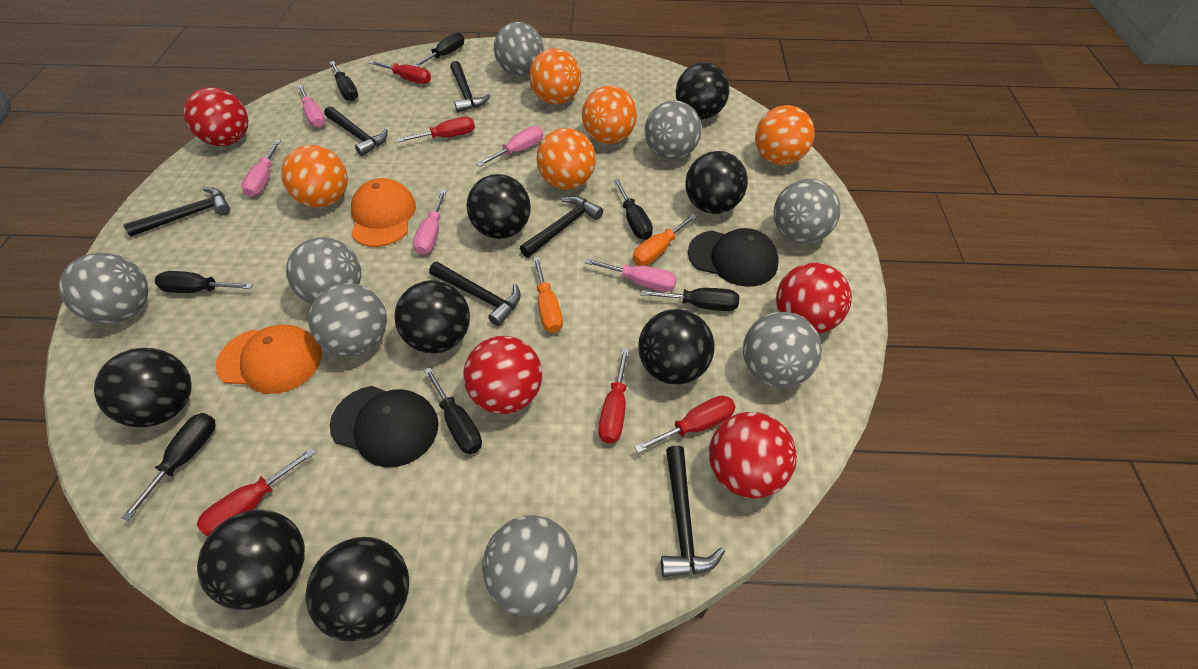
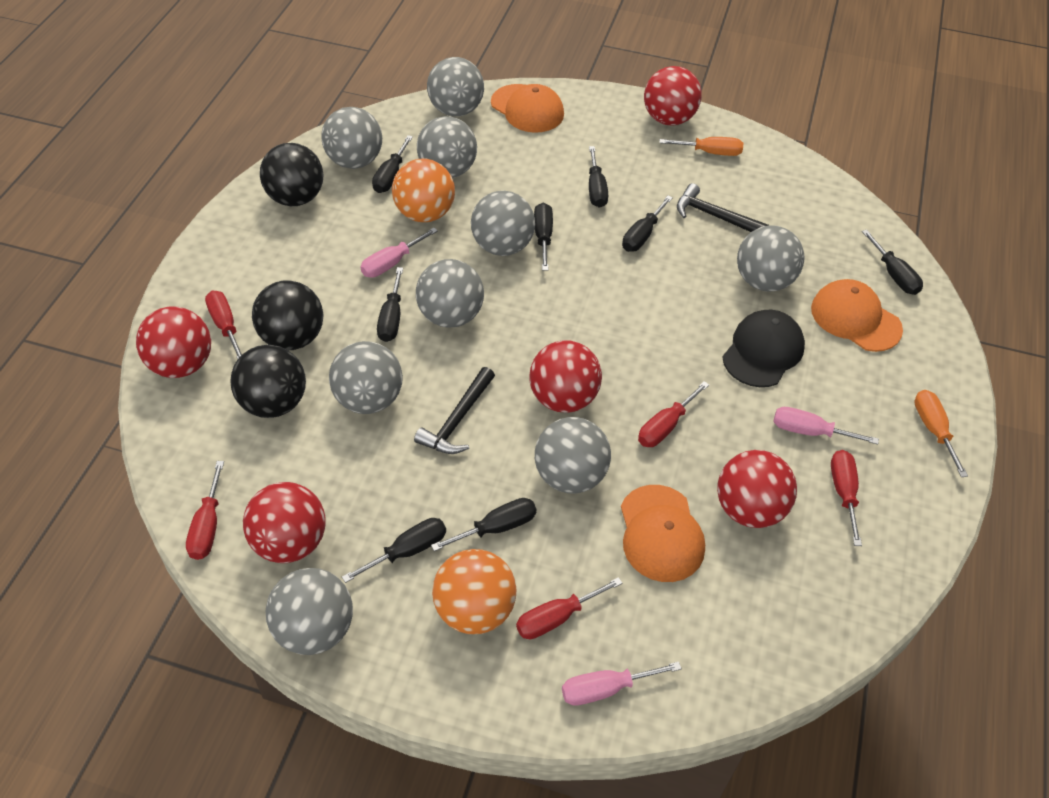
black ball: 8 -> 3
black cap: 2 -> 1
black hammer: 6 -> 2
black screwdriver: 7 -> 8
grey ball: 8 -> 9
orange ball: 5 -> 2
orange cap: 2 -> 3
pink screwdriver: 5 -> 3
red ball: 4 -> 5

